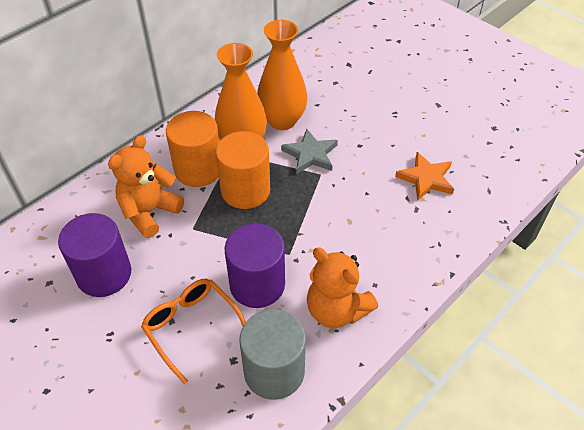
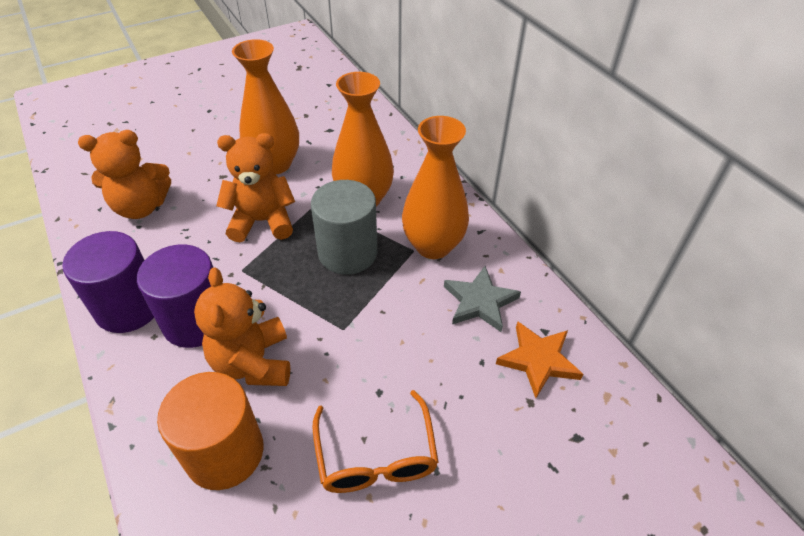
orange cylinder: 2 -> 1
orange teddy bear: 2 -> 3
orange vase: 2 -> 3

